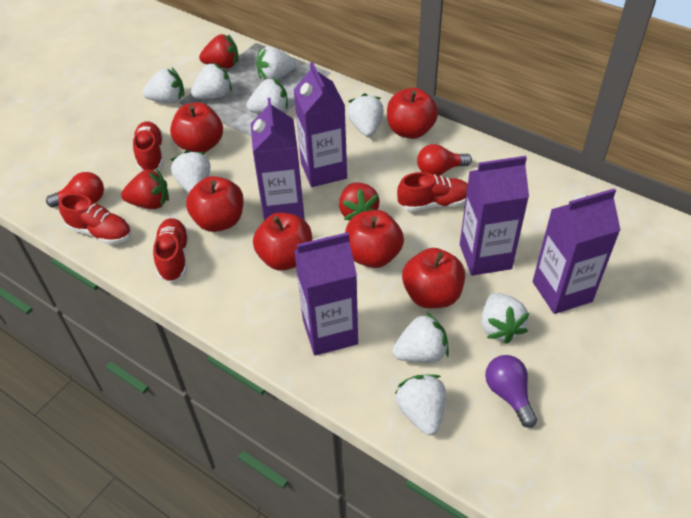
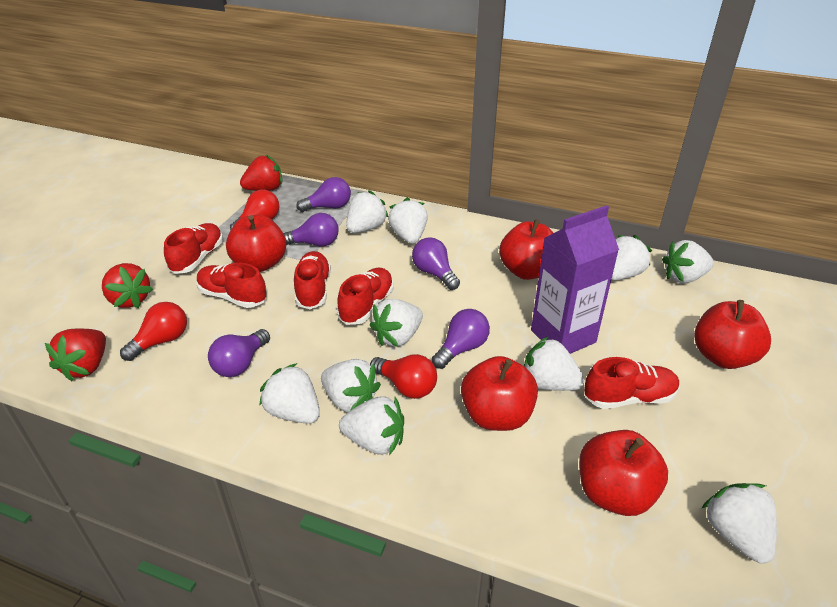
purple carton: 5 -> 1
purple light bulb: 1 -> 5
red apple: 6 -> 5
red light bulb: 2 -> 3
red shoe: 4 -> 5
white strawberry: 9 -> 10

